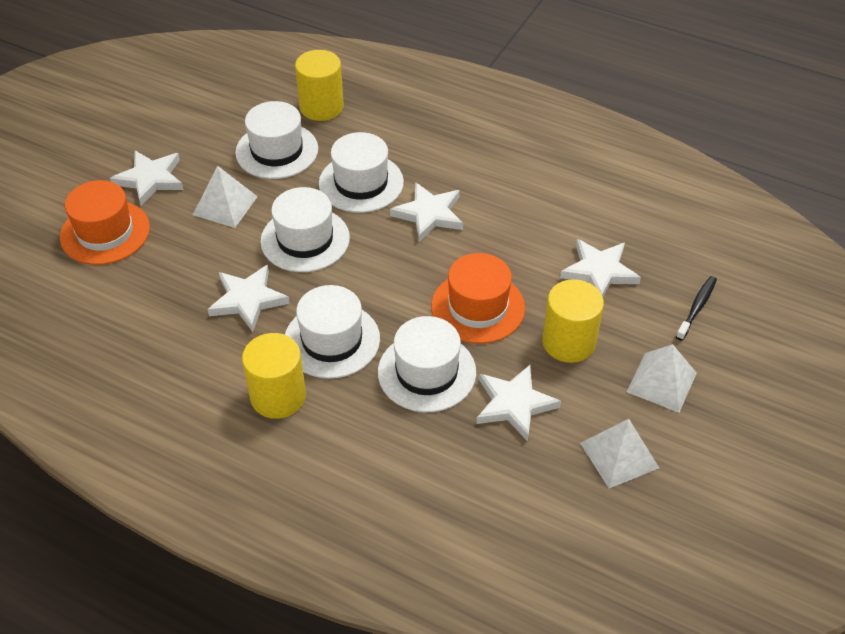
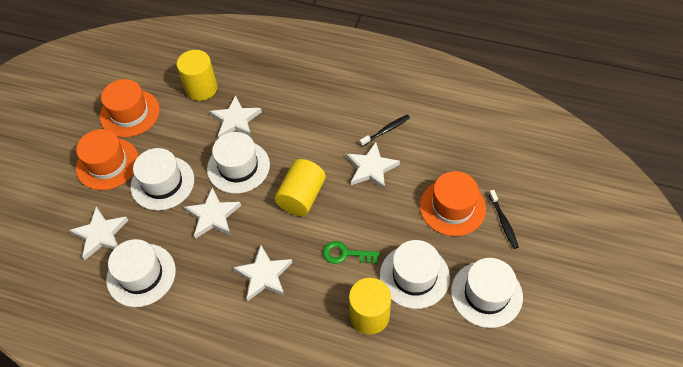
black toothbrush: 1 -> 2
green key: 0 -> 1
orange hat: 2 -> 3
white pyramid: 3 -> 0

